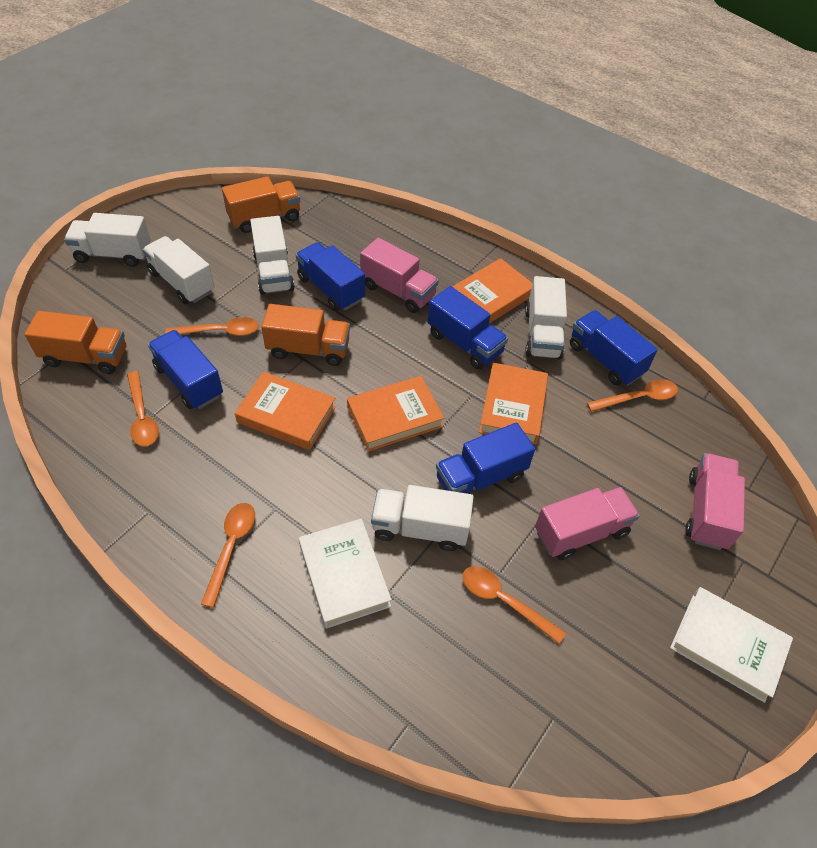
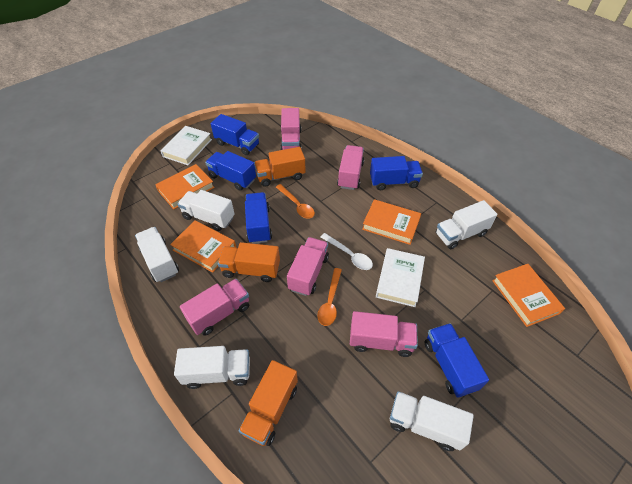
orange spoon: 5 -> 2
pink truck: 3 -> 5
white spoon: 0 -> 1

